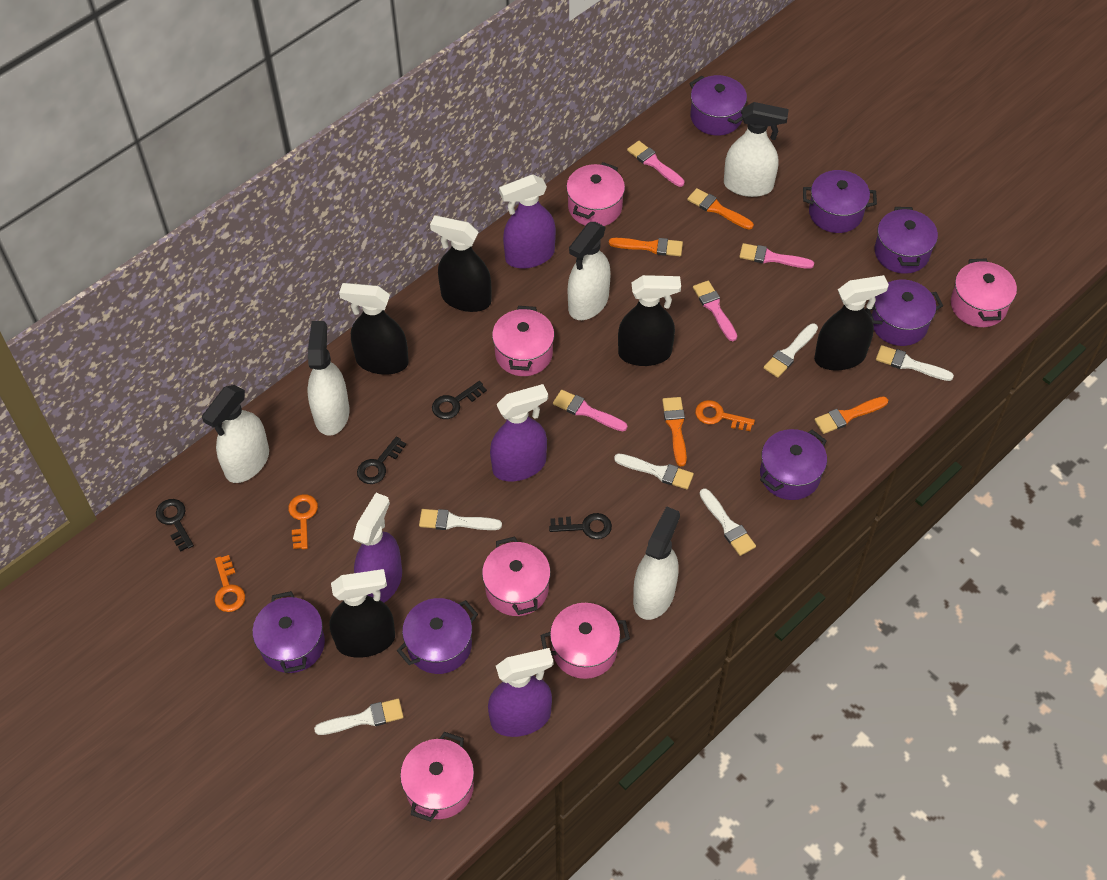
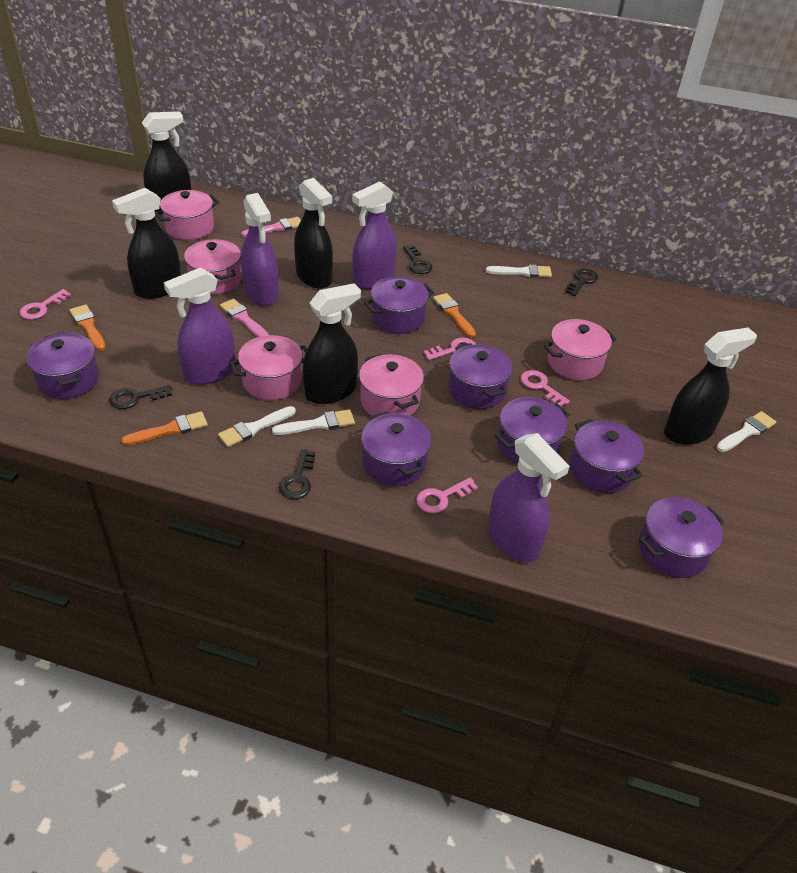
orange brush: 4 -> 3
orange key: 3 -> 0
pink brush: 4 -> 2
pink key: 0 -> 4
pink pot: 6 -> 5
white brush: 6 -> 4
white spray bottle: 5 -> 0

